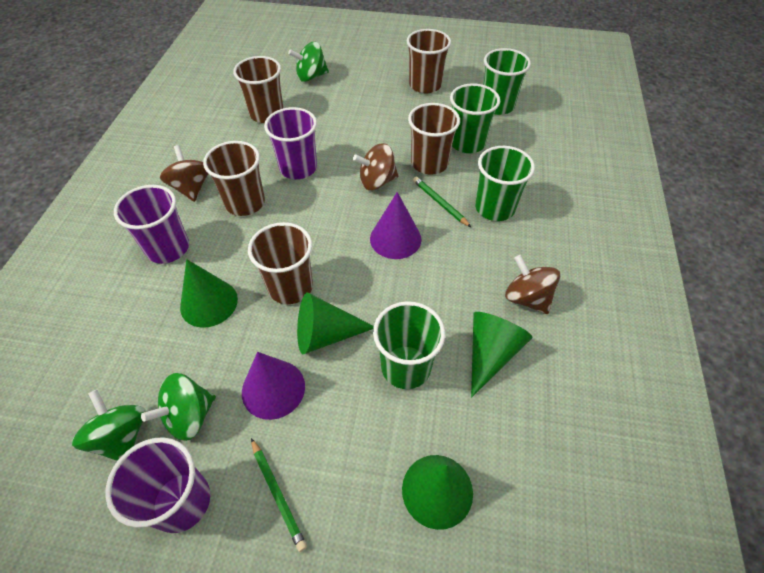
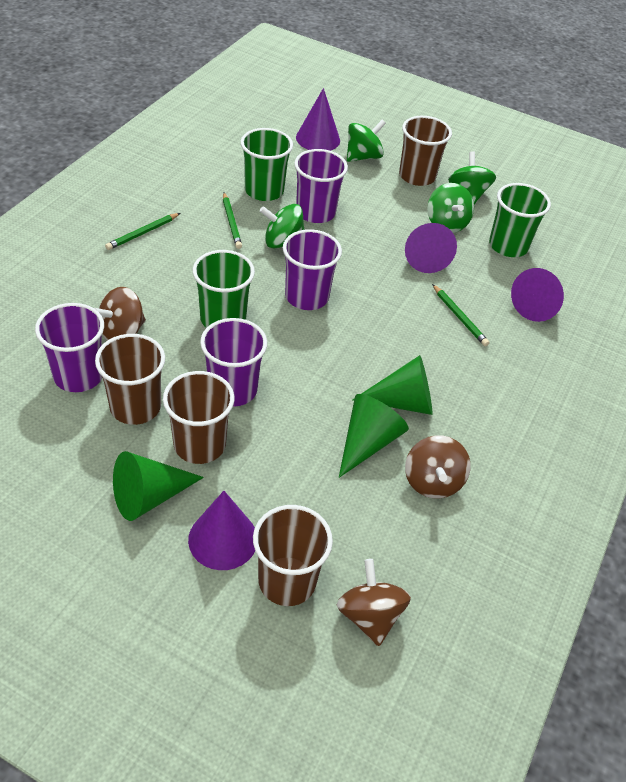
brown cup: 5 -> 4
green cone: 4 -> 3
green cup: 4 -> 3
green pencil: 2 -> 3
green spinning top: 3 -> 4
purple cone: 2 -> 4
purple cup: 3 -> 4

